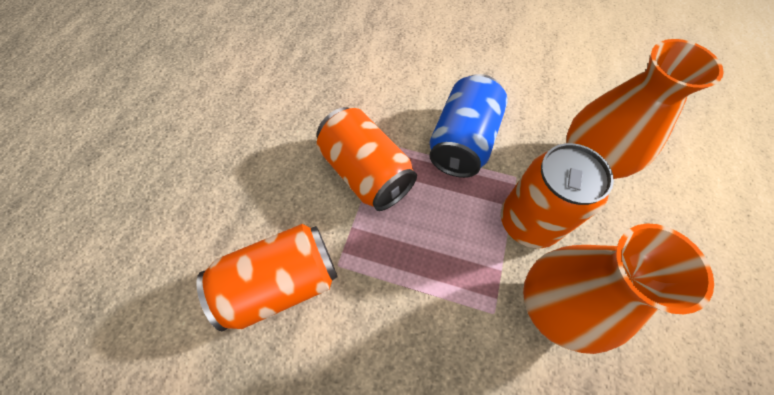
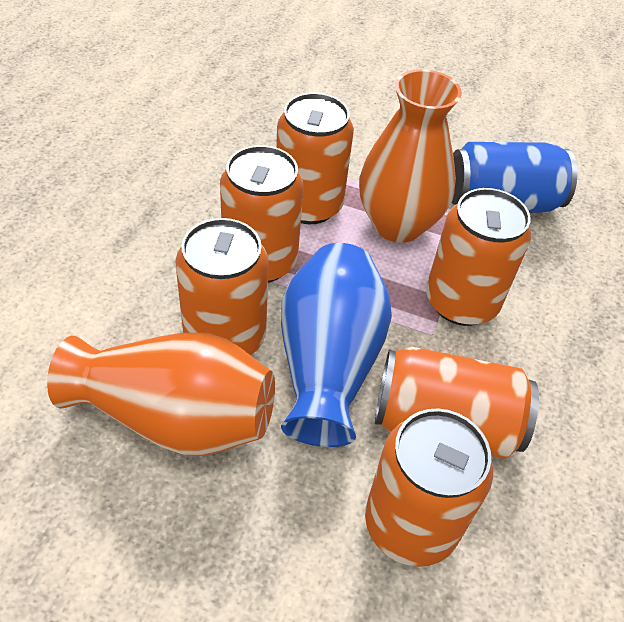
blue vase: 0 -> 1
orange can: 3 -> 6

